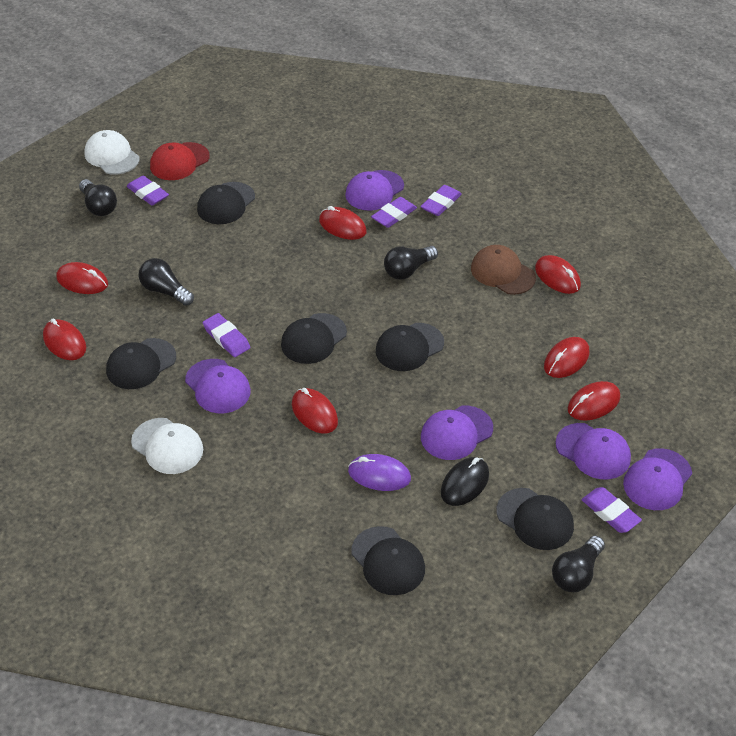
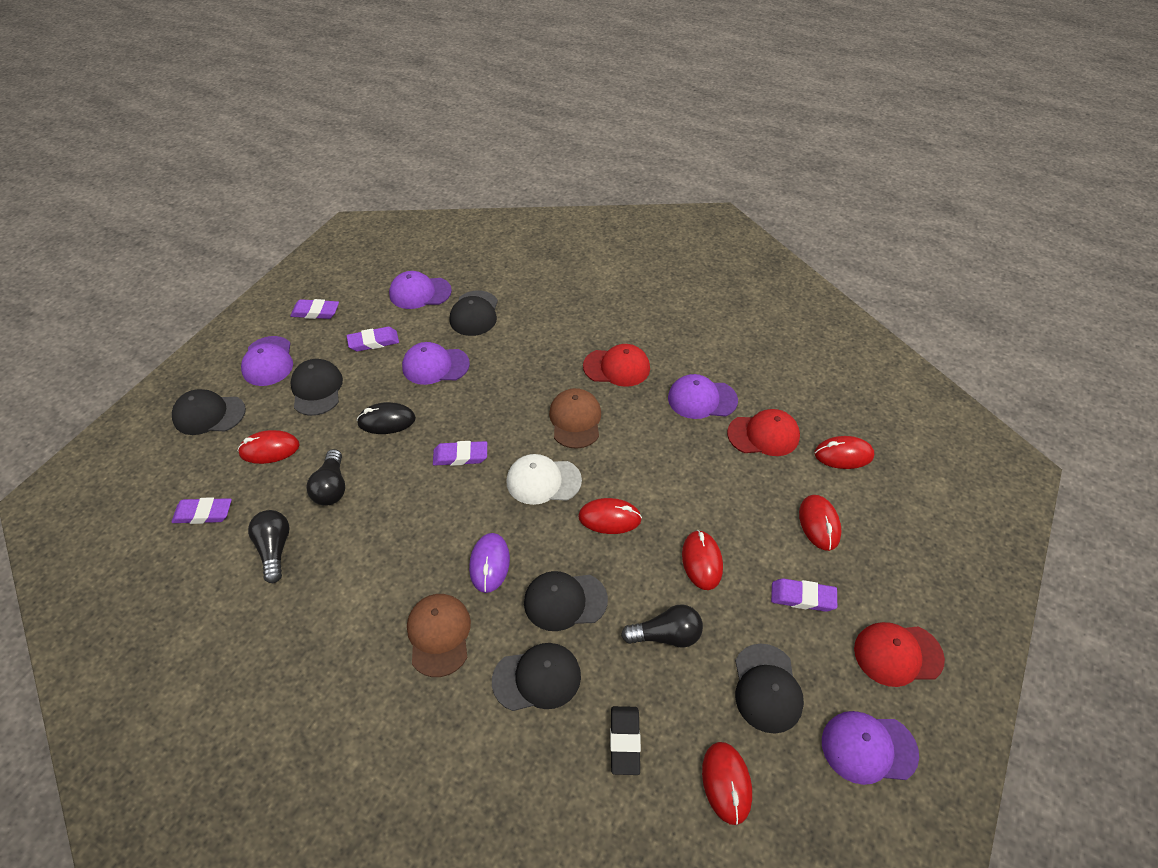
black eraser: 0 -> 1
black light bulb: 4 -> 3
brown cap: 1 -> 2
red cap: 1 -> 3
red mouse: 7 -> 6
white cap: 2 -> 1

